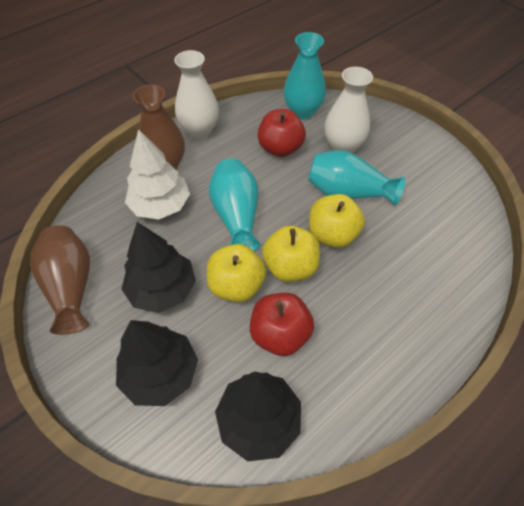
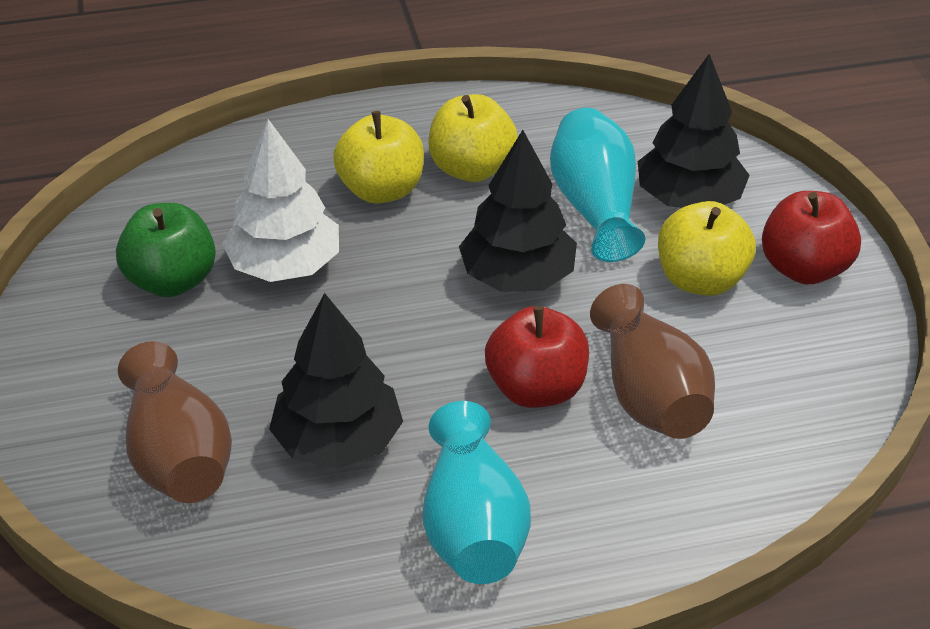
green apple: 0 -> 1
turquoise vase: 3 -> 2
white vase: 2 -> 0

